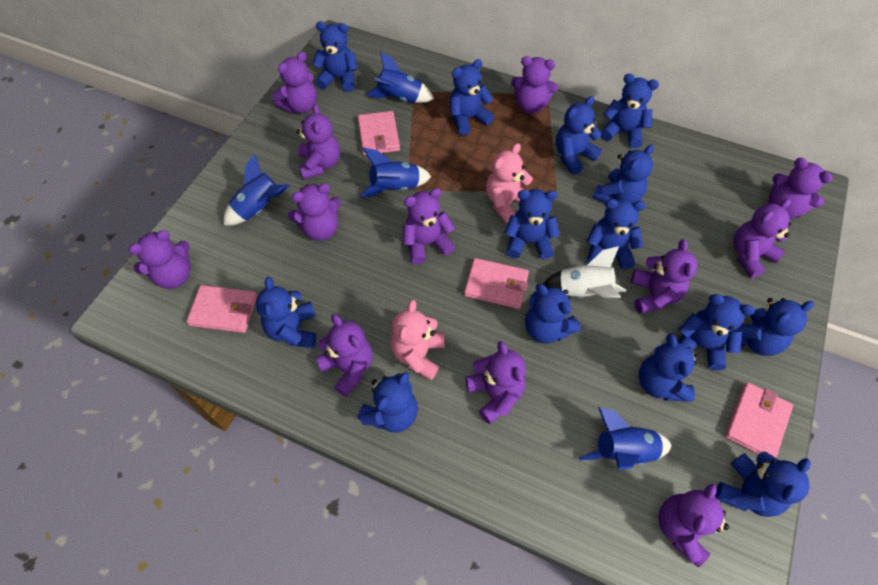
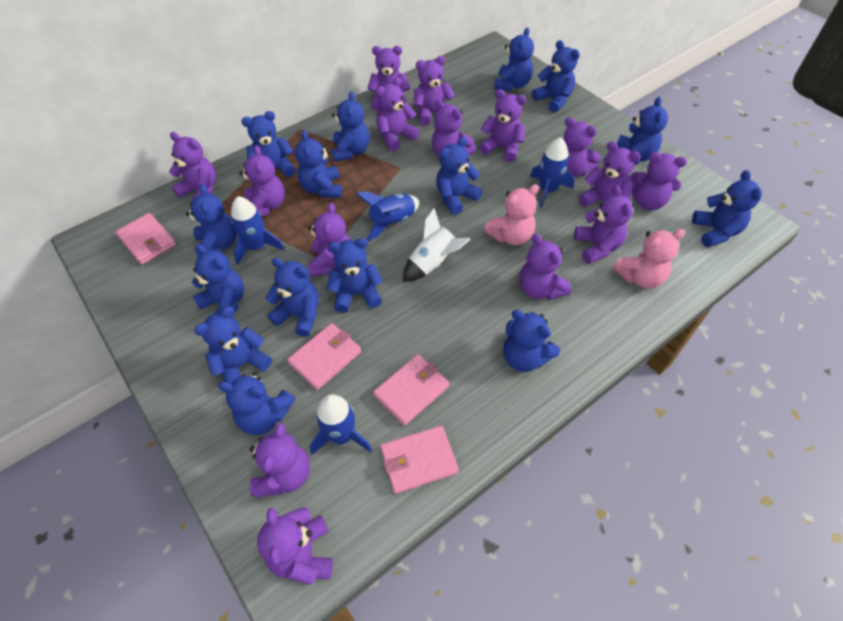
blue teddy bear: 14 -> 15
purple teddy bear: 12 -> 15

